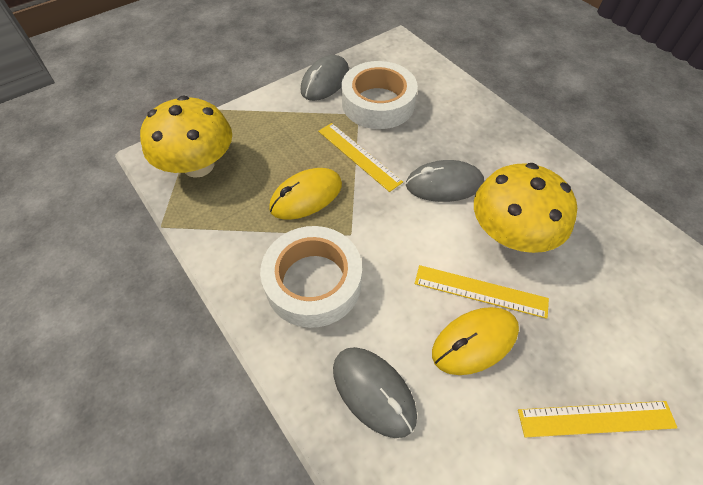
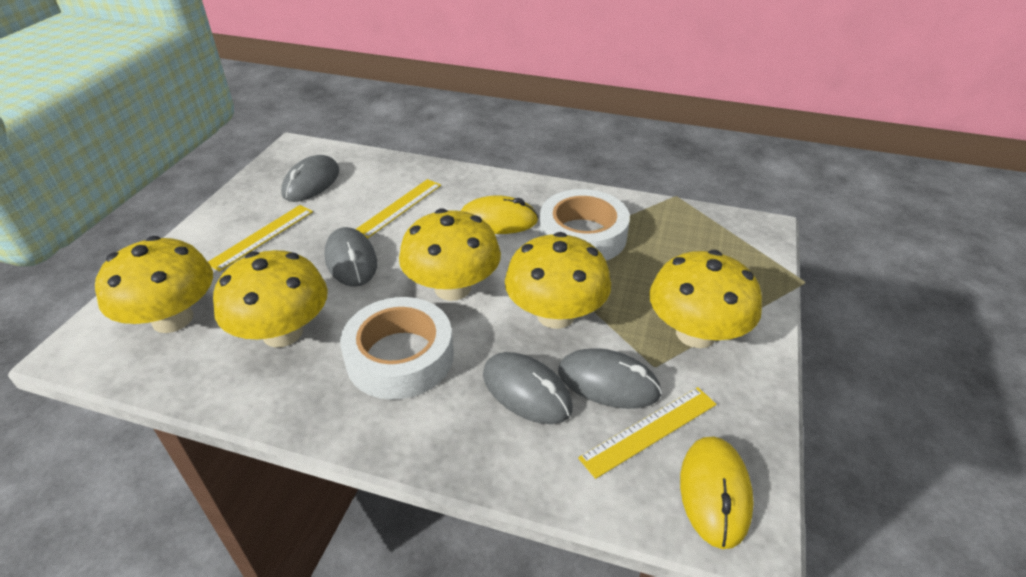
grey mouse: 3 -> 4
yellow mushroom: 2 -> 5

